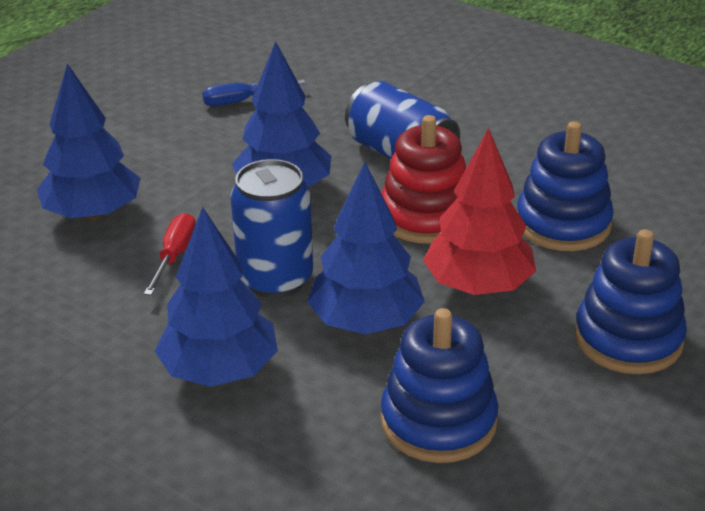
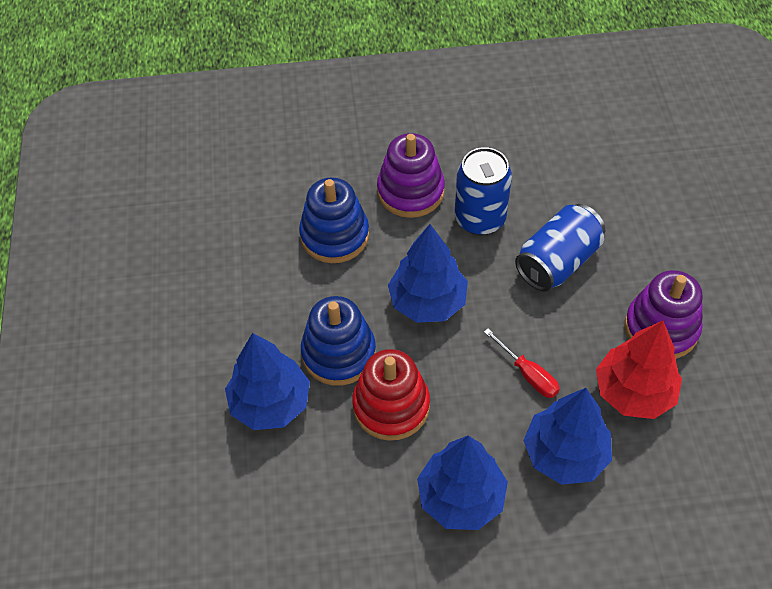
blue screwdriver: 1 -> 0
blue stacking toy: 3 -> 2
purple stacking toy: 0 -> 2

